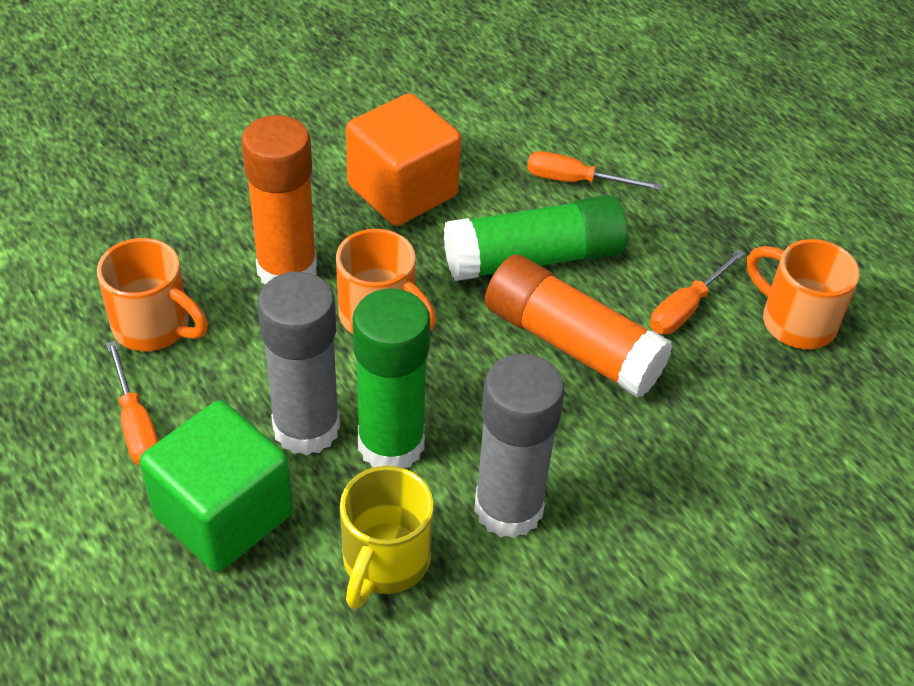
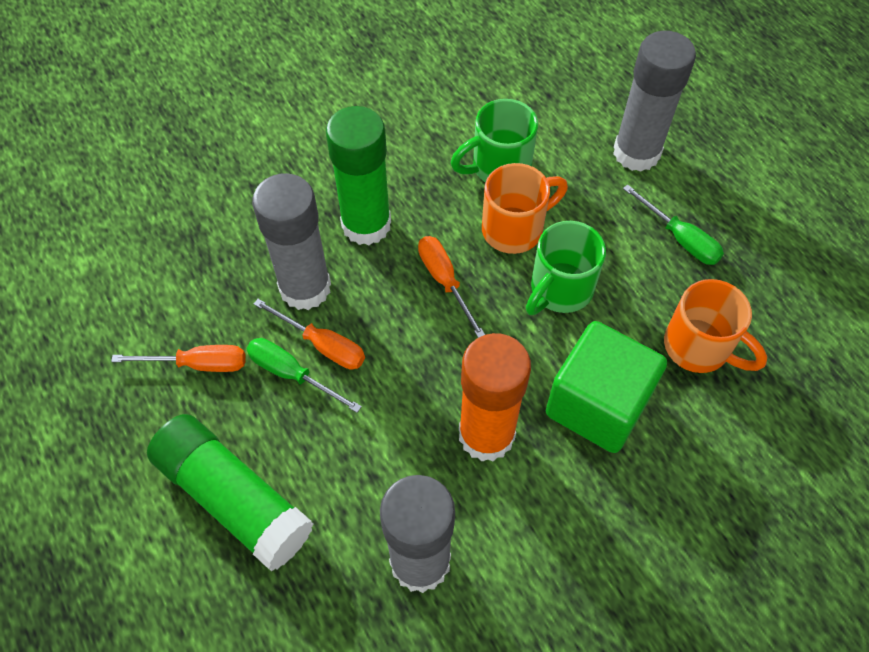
green mug: 0 -> 2
green screwdriver: 0 -> 2
grey glue stick: 2 -> 3
orange cube: 1 -> 0
orange glue stick: 2 -> 1
orange mug: 3 -> 2
yellow mug: 1 -> 0

